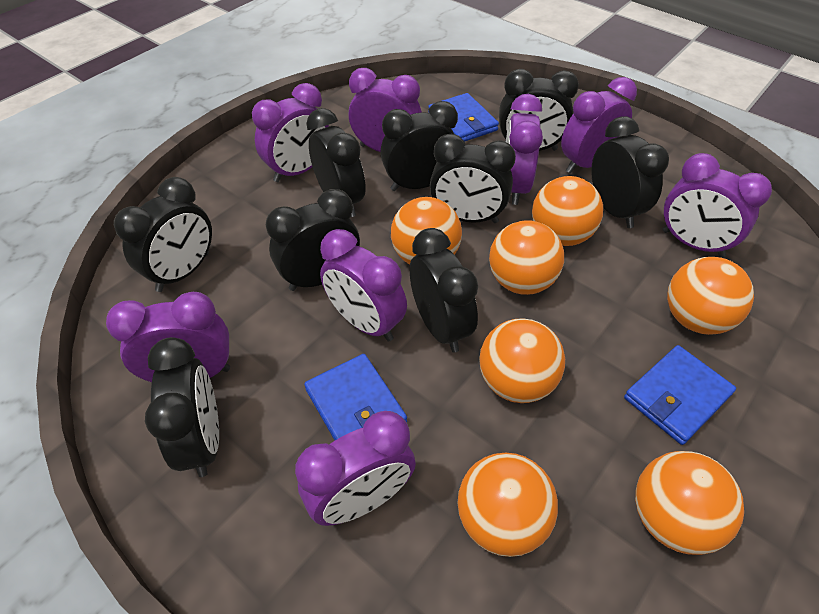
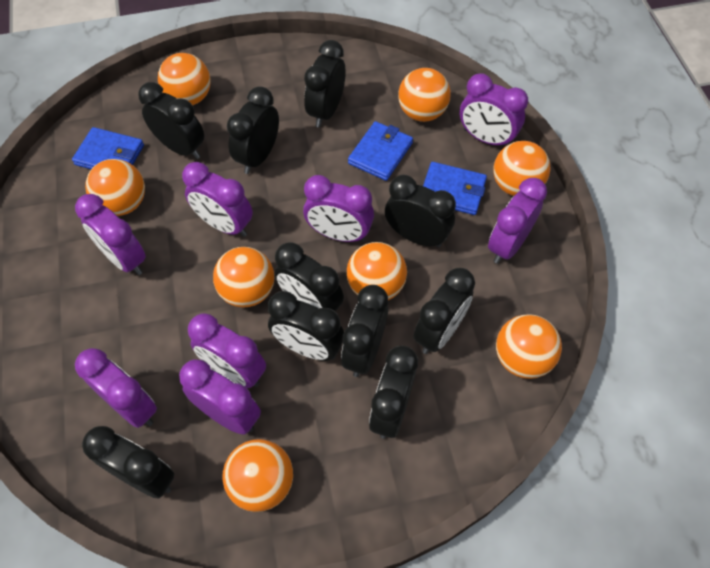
black clock: 9 -> 10
orange ball: 7 -> 8

